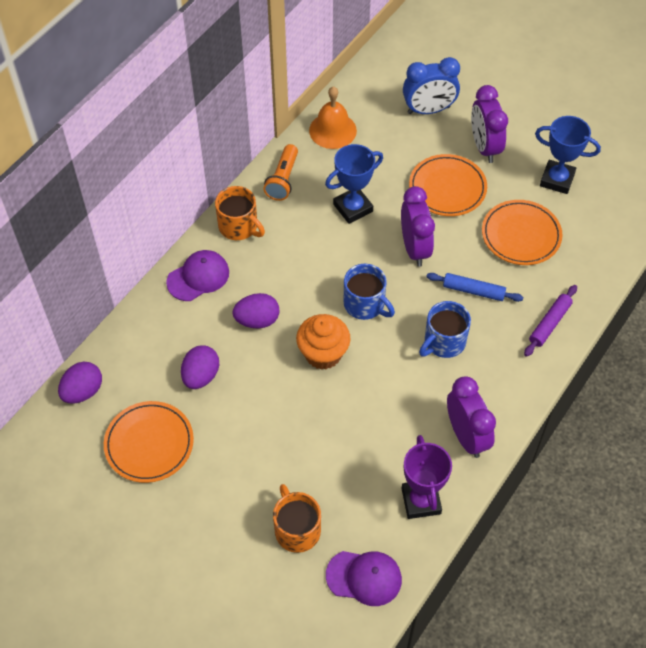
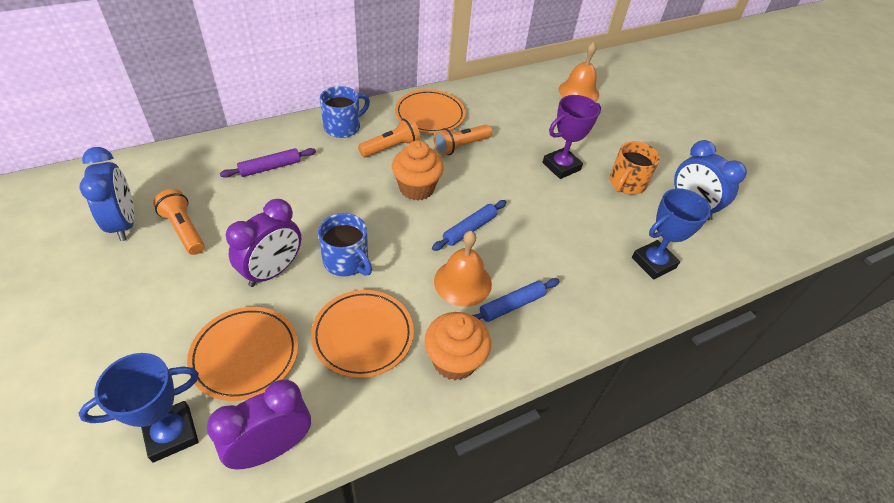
blue clock: 1 -> 2
blue rolling pin: 1 -> 2
orange bell: 1 -> 2
orange cupcake: 1 -> 2
orange flashlight: 1 -> 3
orange mug: 2 -> 1
purple cap: 2 -> 0
purple clock: 3 -> 2
purple egg: 3 -> 0

